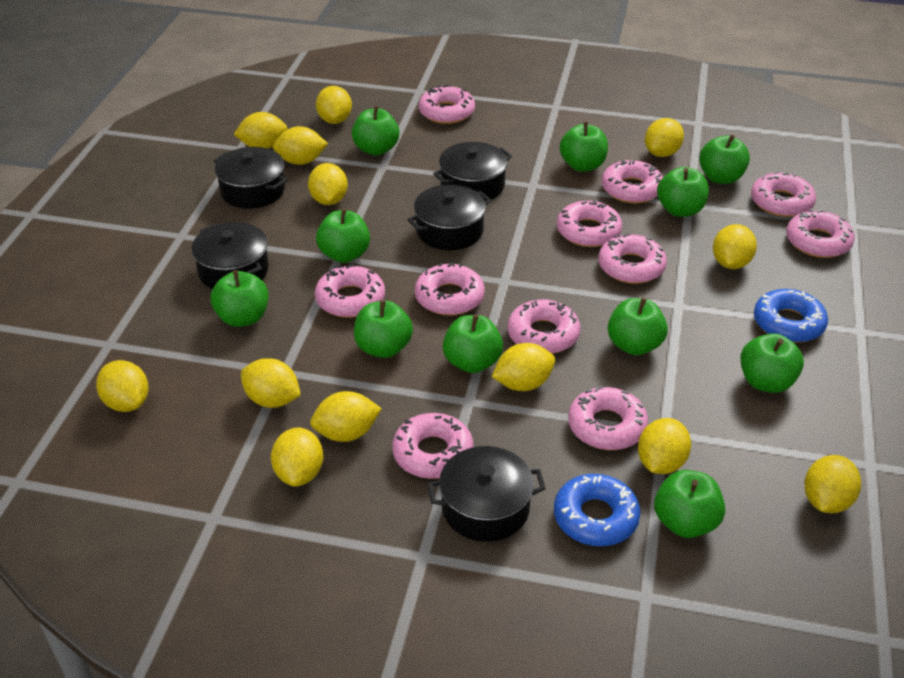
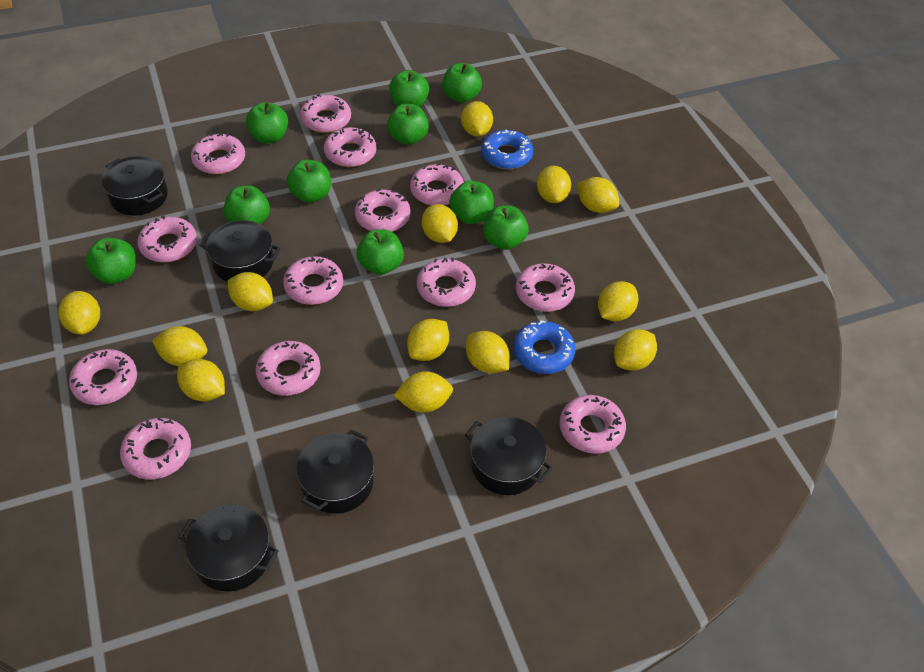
green apple: 11 -> 10
pink donut: 11 -> 13

